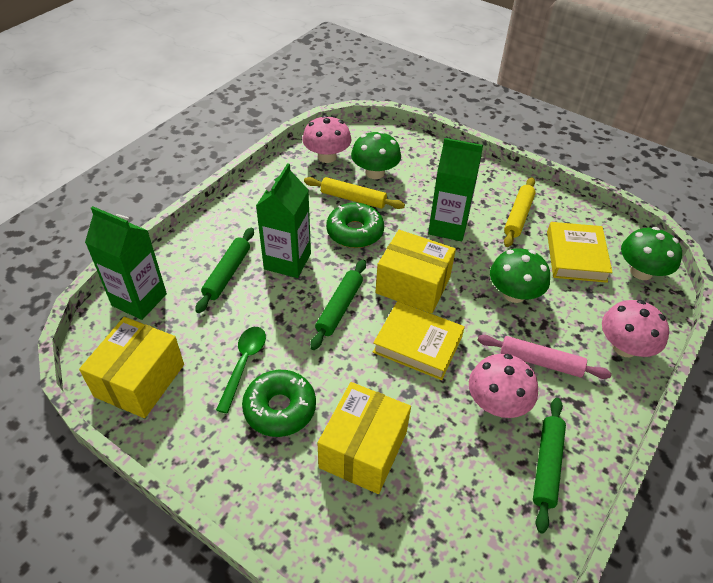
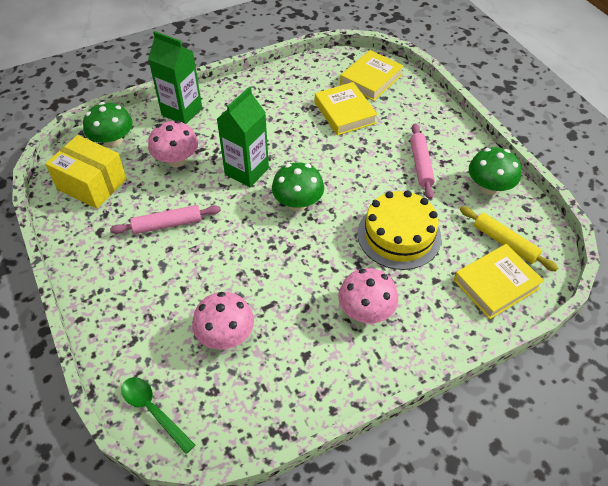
green carton: 3 -> 2
green donut: 2 -> 0
green rolling pin: 3 -> 0
pink rolling pin: 1 -> 2
yellow book: 2 -> 3
yellow box: 3 -> 1
yellow cake: 0 -> 1
yellow rolling pin: 2 -> 1

